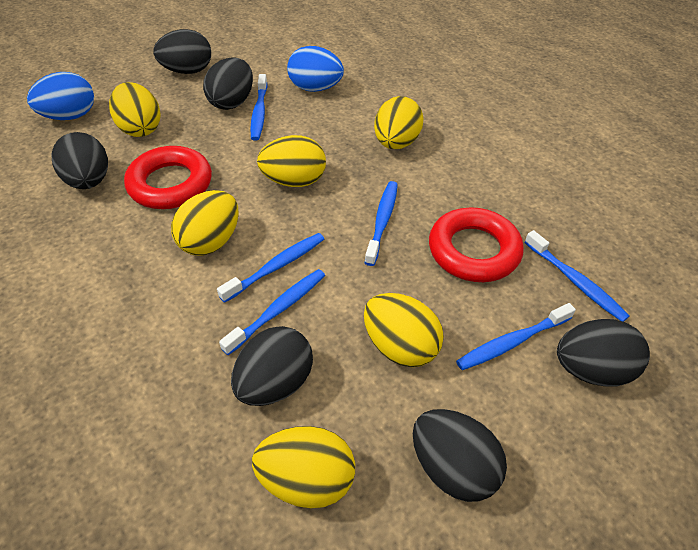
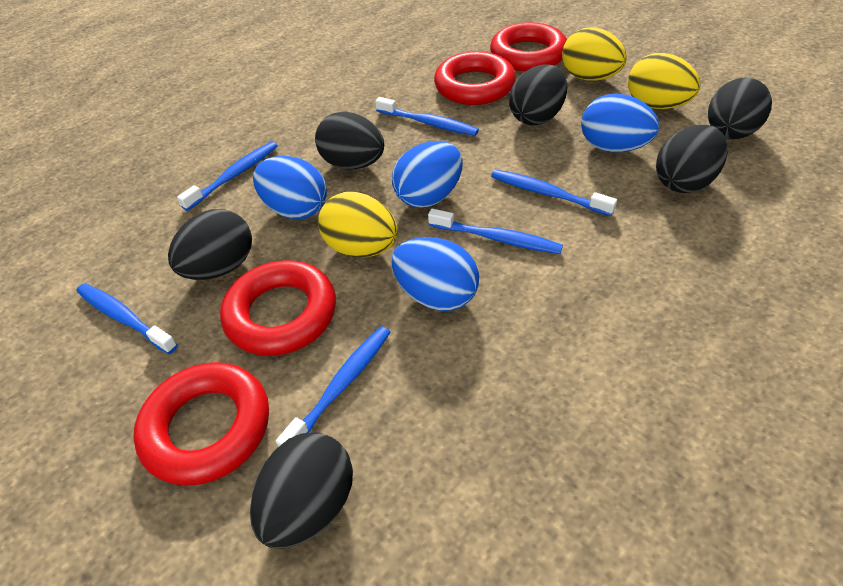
blue egg: 2 -> 4
red ring: 2 -> 4
yellow egg: 6 -> 3

